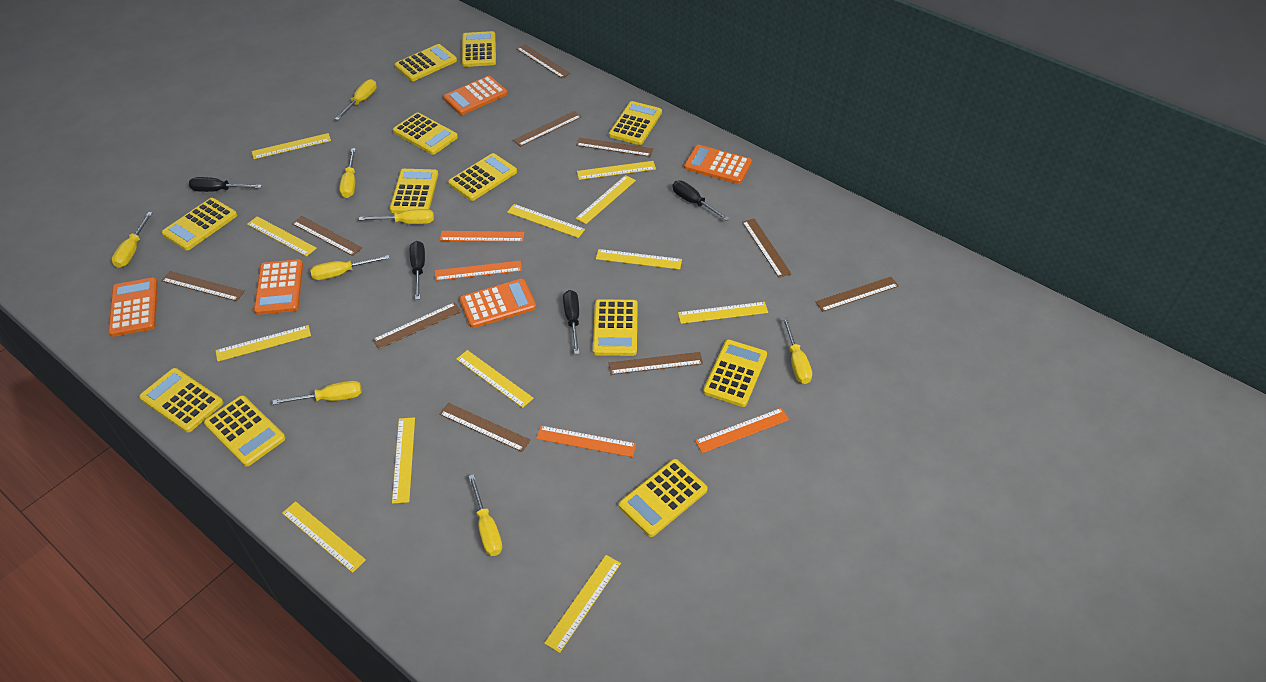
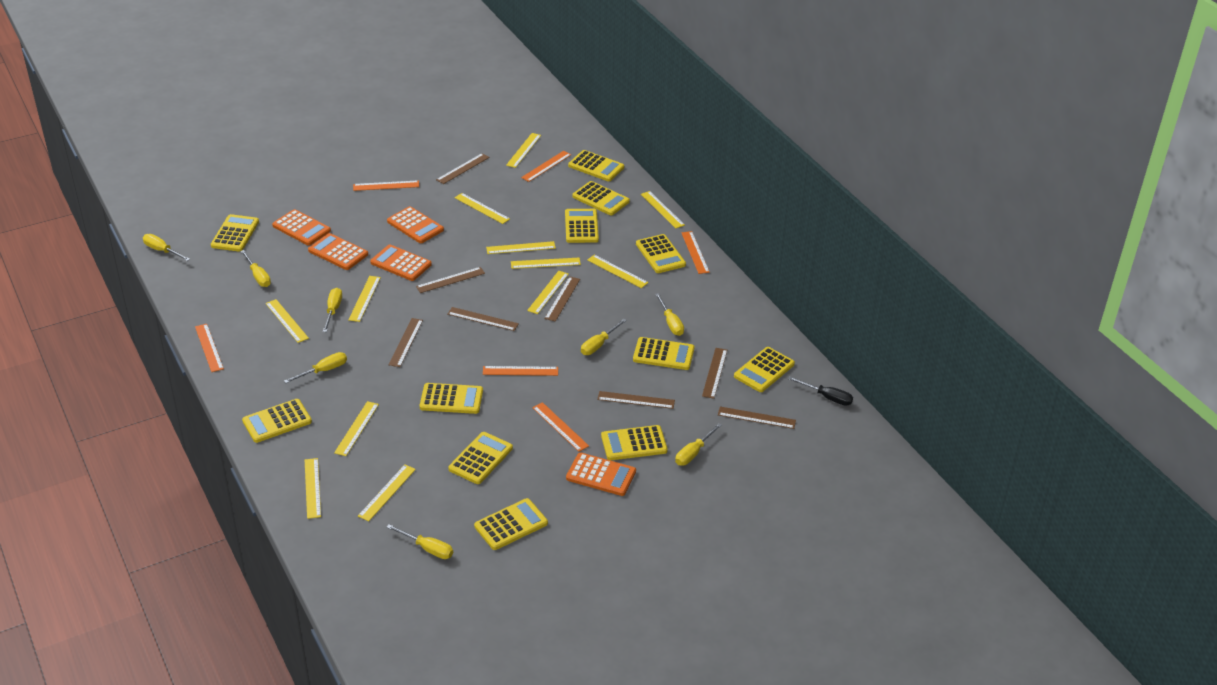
black screwdriver: 4 -> 1
brown ruler: 10 -> 8
orange ruler: 4 -> 6

